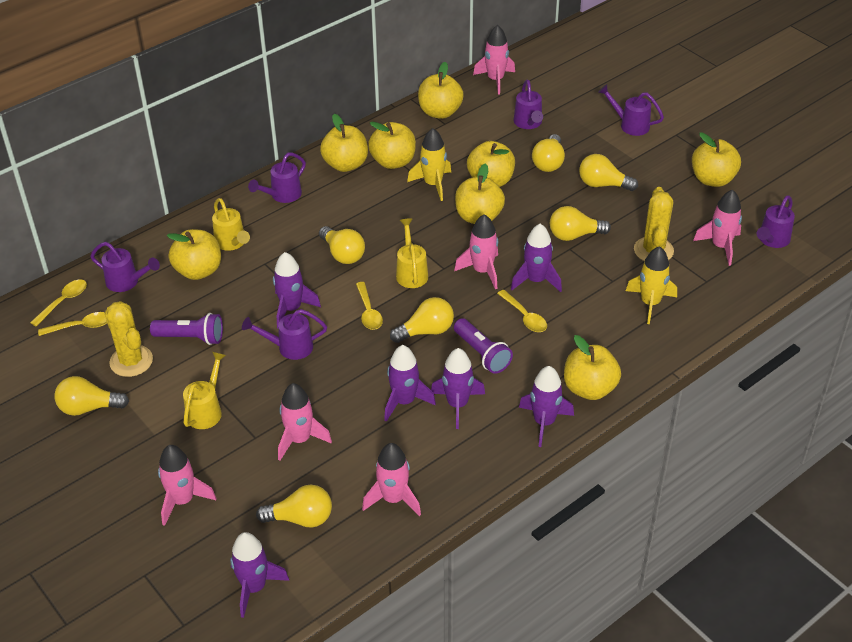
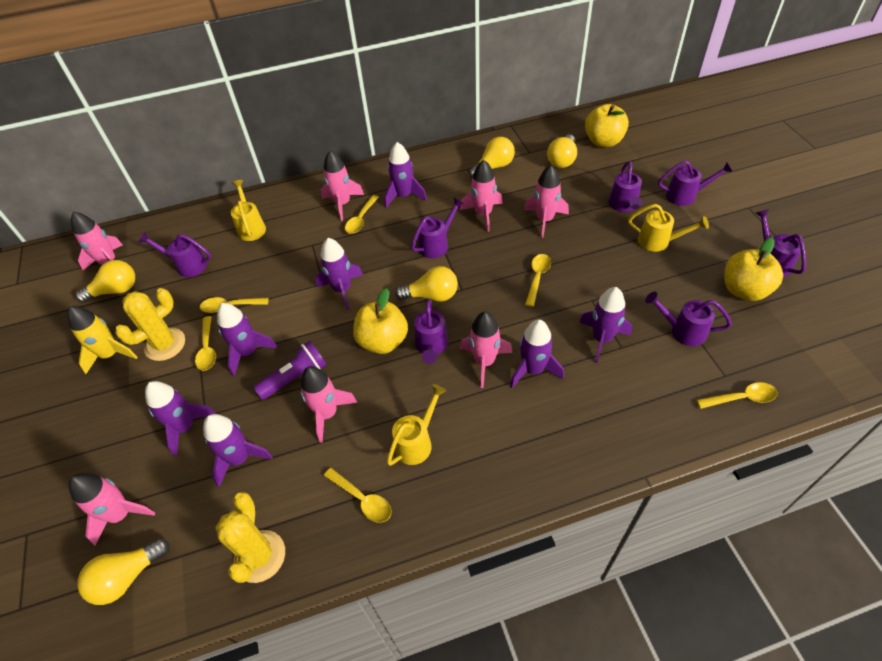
pink rocket: 6 -> 7
purple flashlight: 2 -> 1
purple rocket: 6 -> 7
purple watering can: 6 -> 7
yellow apple: 8 -> 3
yellow light bulb: 7 -> 5
yellow rocket: 2 -> 1
yellow spoon: 4 -> 6

